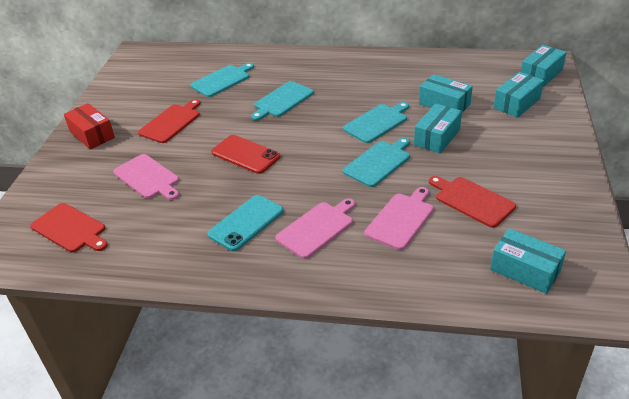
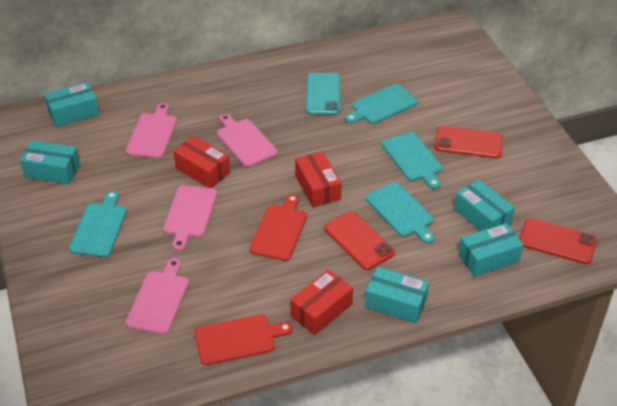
pink cutting board: 3 -> 4
red box: 1 -> 3
red cutting board: 3 -> 2
red phone: 1 -> 3

